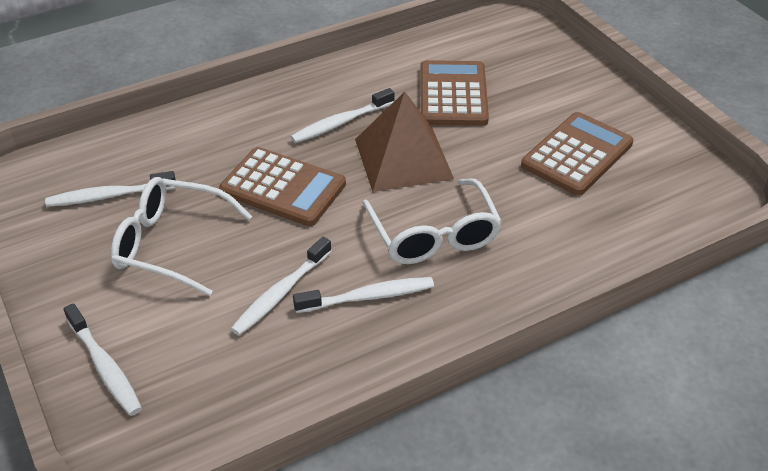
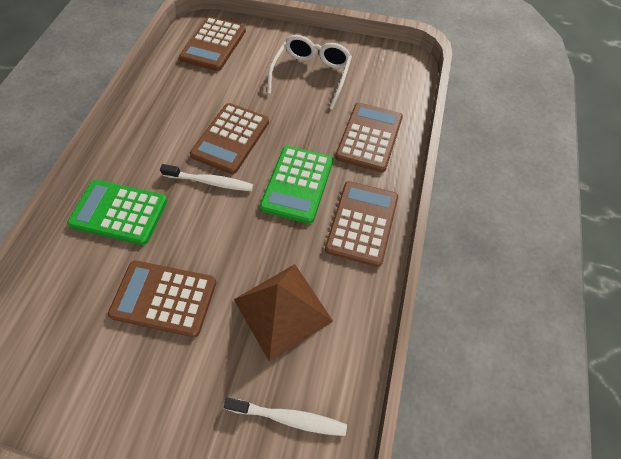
brown calculator: 3 -> 5
green calculator: 0 -> 2
white glasses: 2 -> 1
white toothbrush: 5 -> 2

